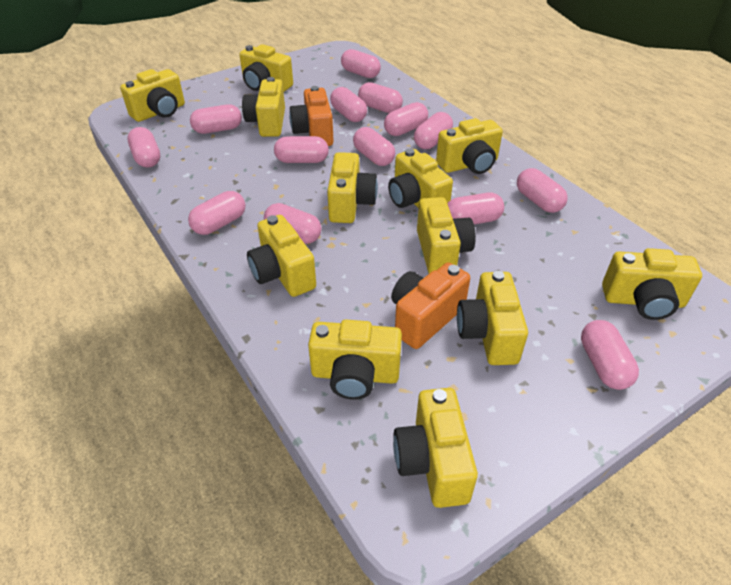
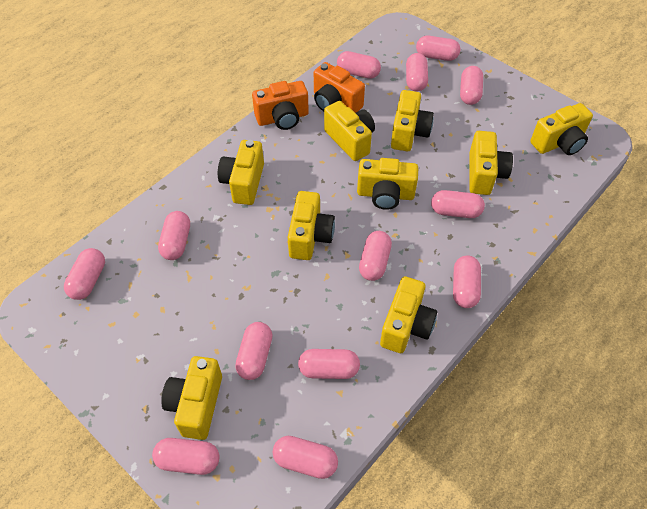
pink capsule: 14 -> 13
yellow camera: 12 -> 9

